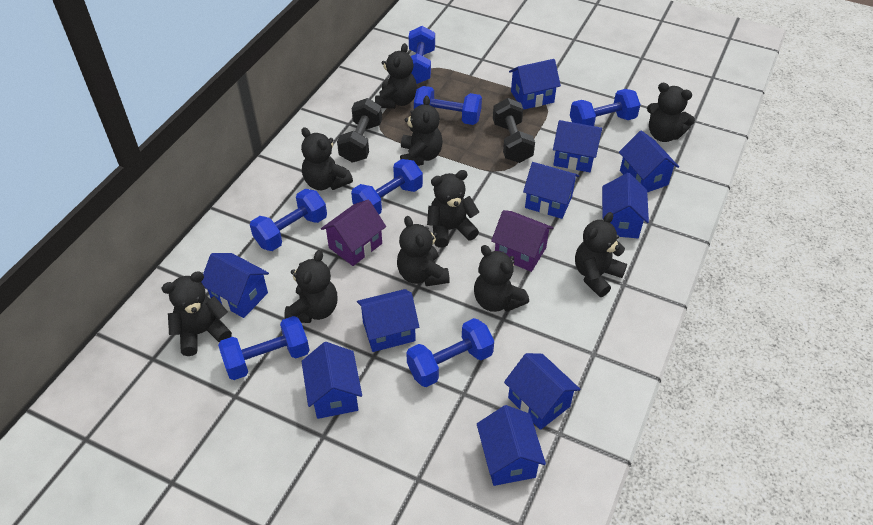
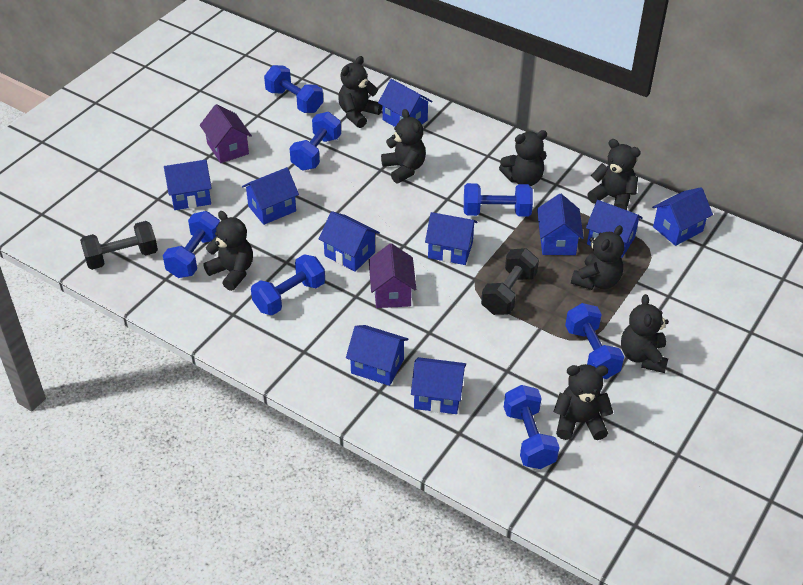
black teddy bear: 10 -> 8

